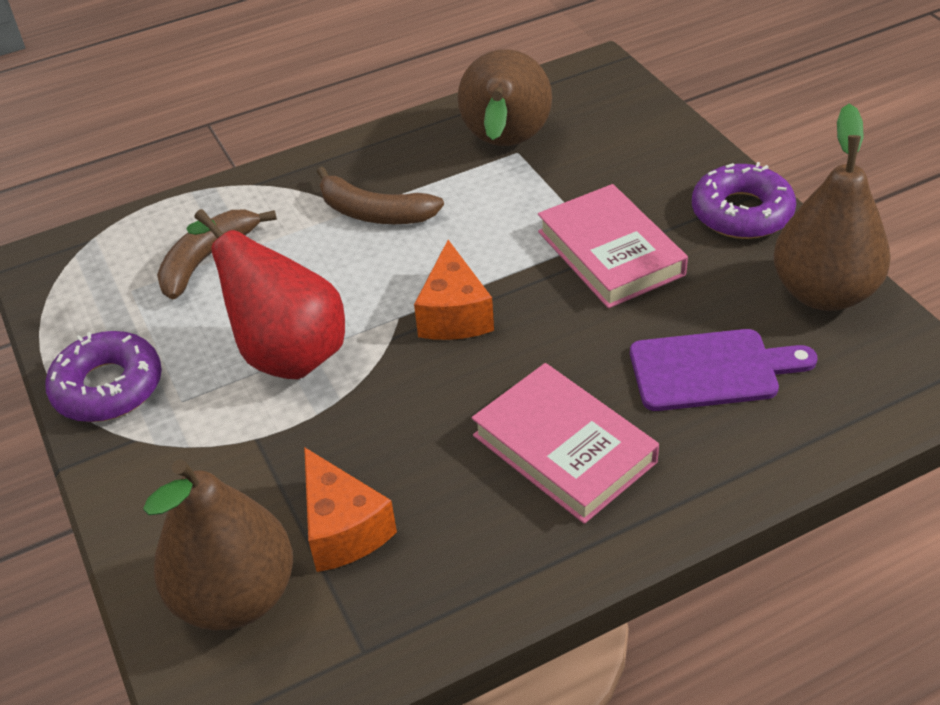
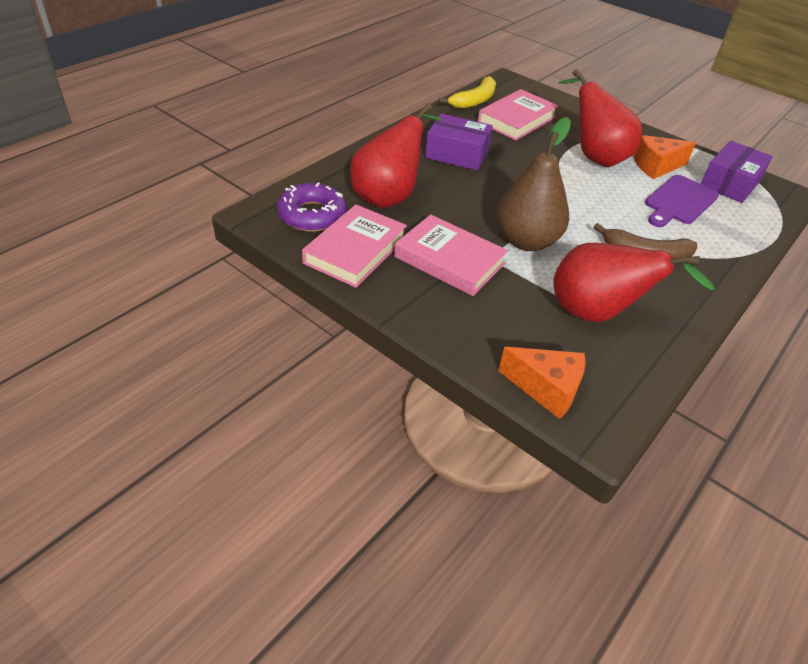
brown banana: 2 -> 1
brown pear: 3 -> 1
pink book: 2 -> 3
purple box: 0 -> 2
purple donut: 2 -> 1
red pear: 1 -> 3
yellow banana: 0 -> 1

